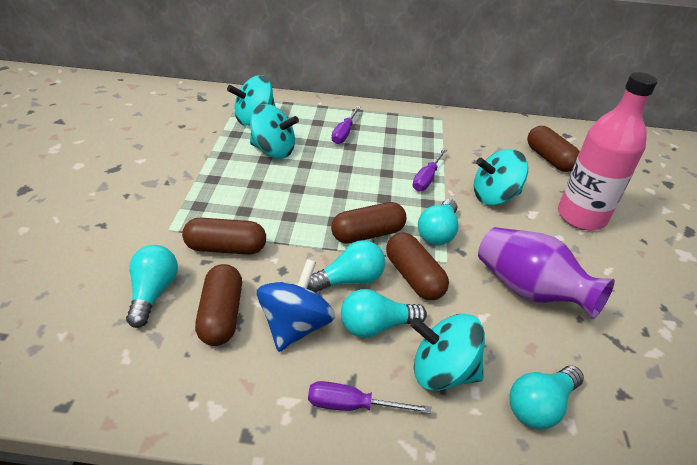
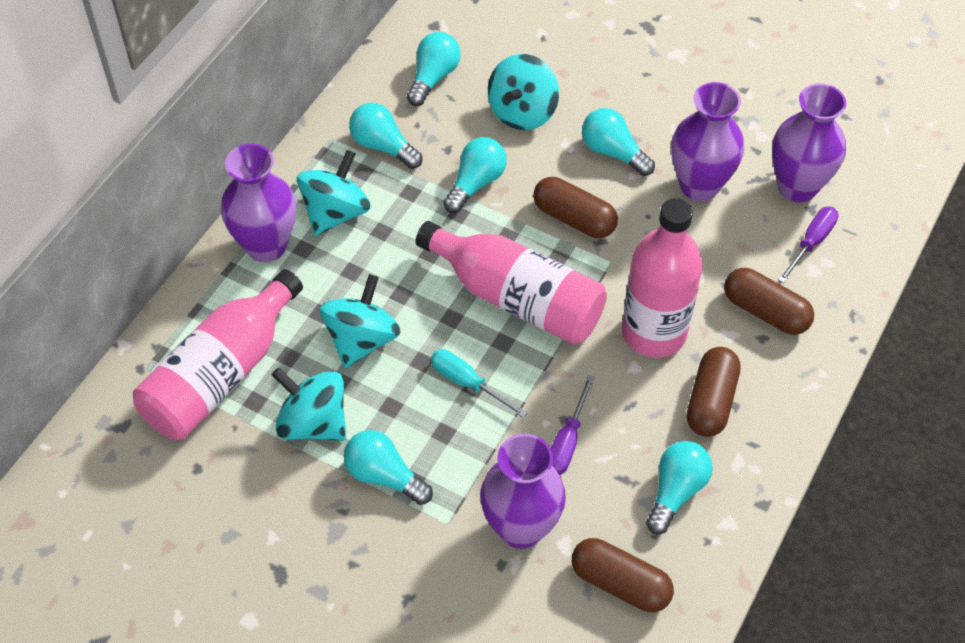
blue spinning top: 1 -> 0
brown capsule: 5 -> 4
pink bottle: 1 -> 3
purple screwdriver: 3 -> 2
purple vase: 1 -> 4
turquoise light bulb: 5 -> 6
turquoise screwdriver: 0 -> 1

